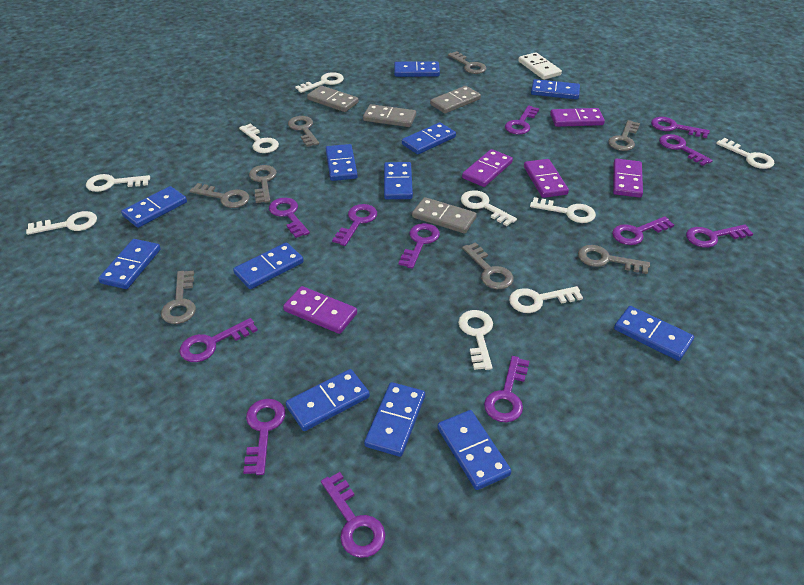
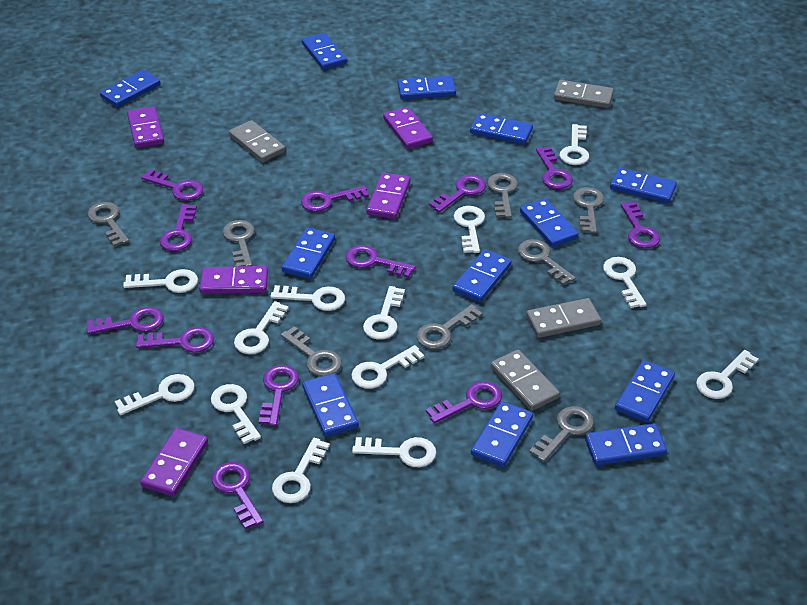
white domino: 1 -> 0
white key: 9 -> 13

